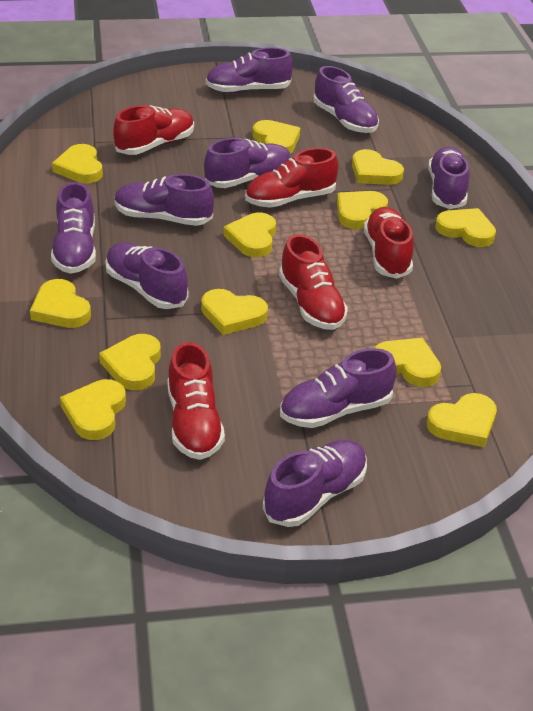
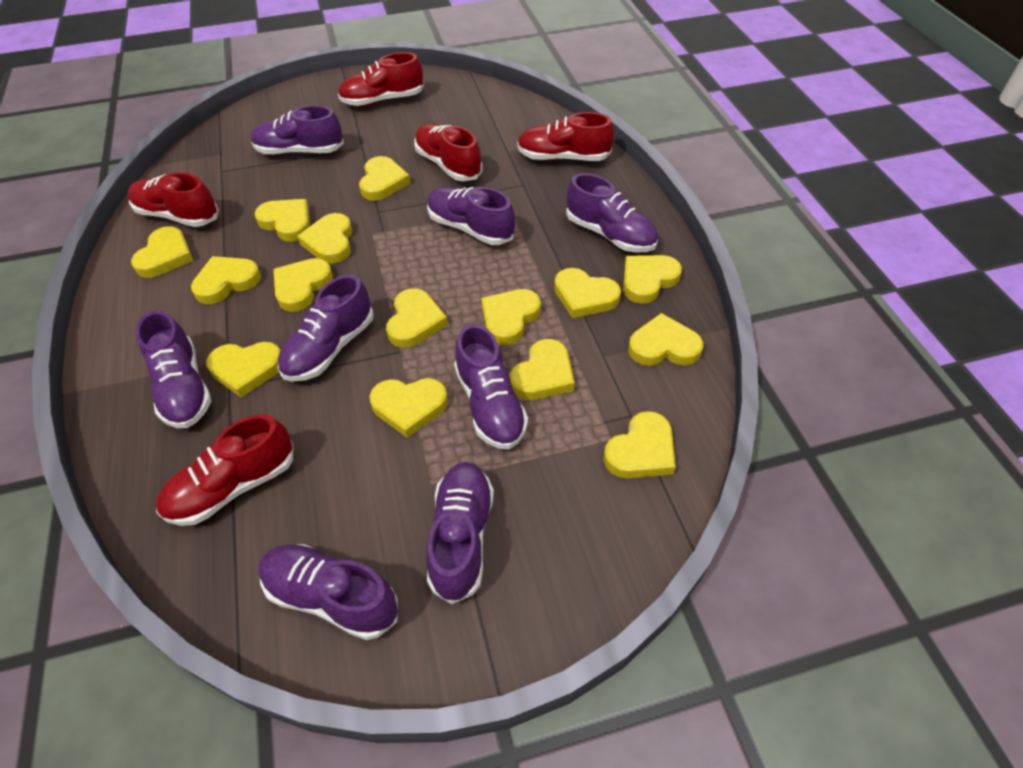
purple shoe: 9 -> 8
yellow heart: 12 -> 15

